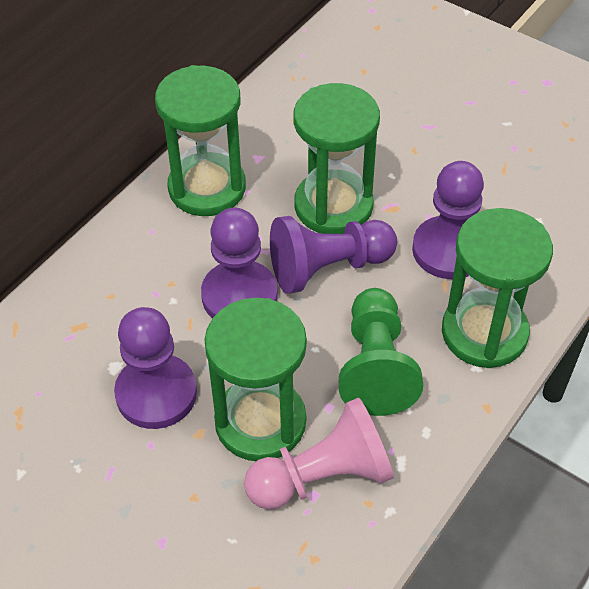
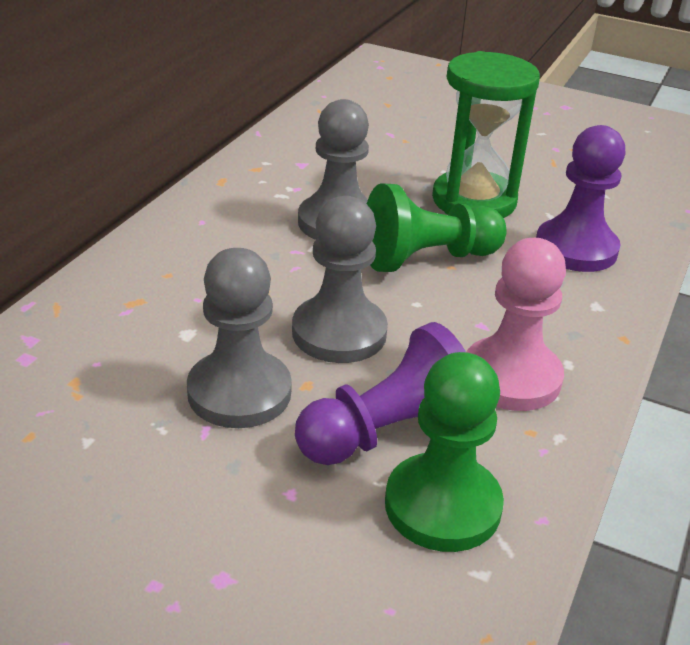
green hourglass: 4 -> 1
green pawn: 1 -> 2
grey pawn: 0 -> 3
purple pawn: 4 -> 2

